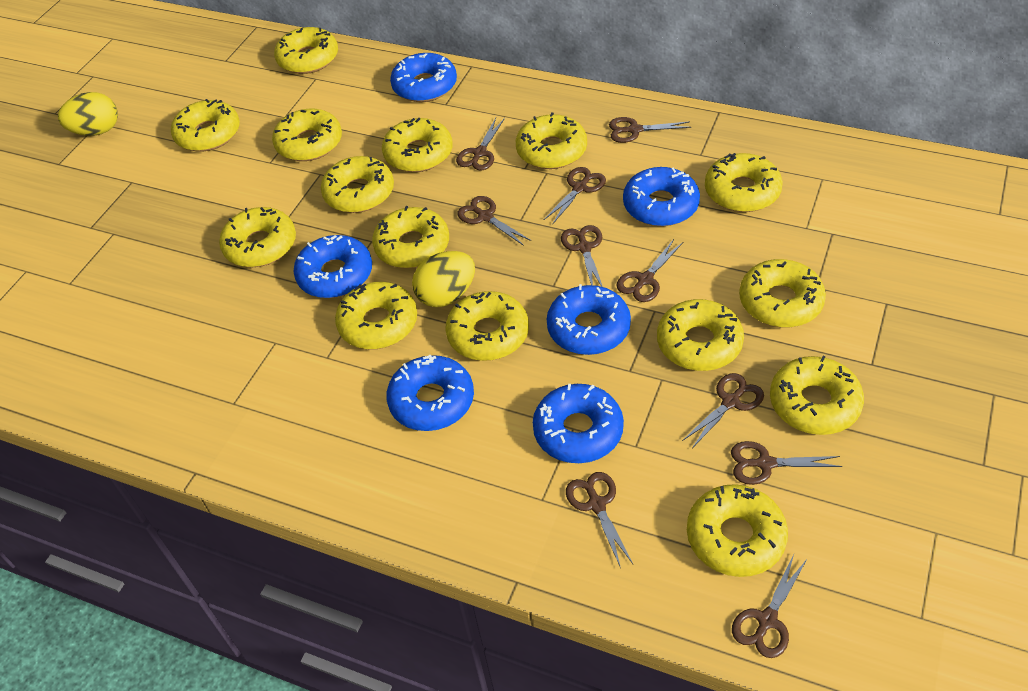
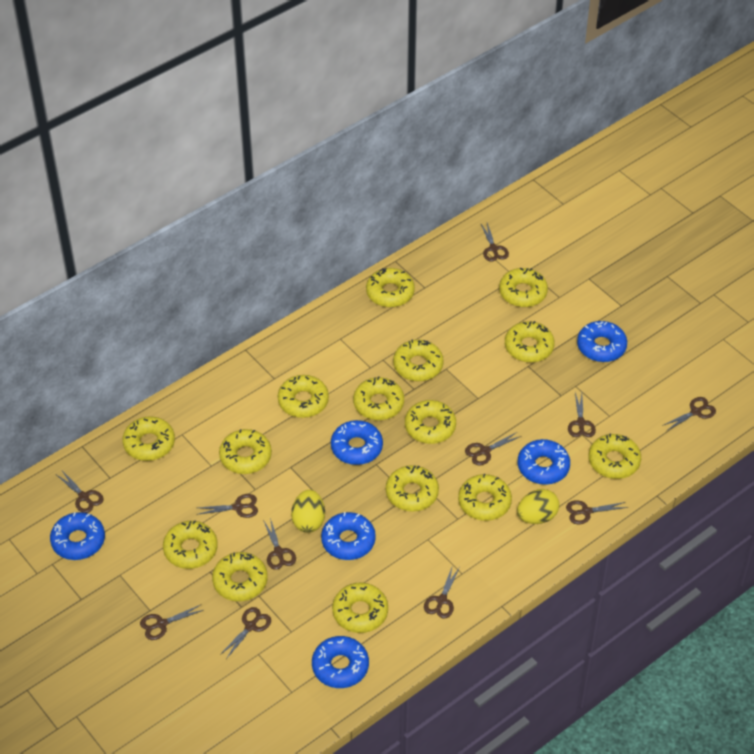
brown scissors: 10 -> 11

